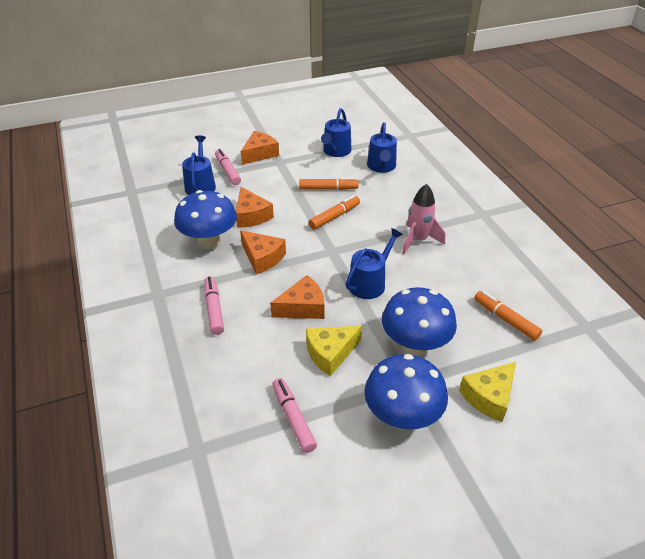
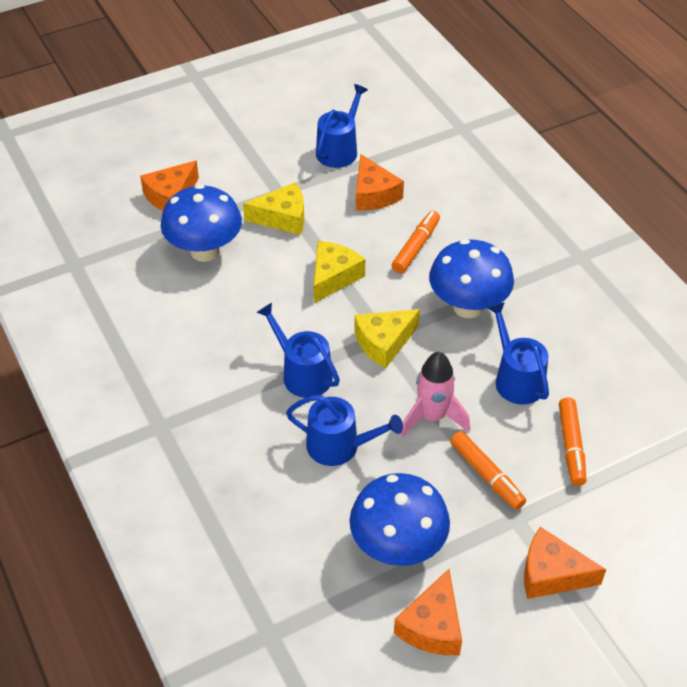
pink marker: 3 -> 0
yellow cheese: 2 -> 3

